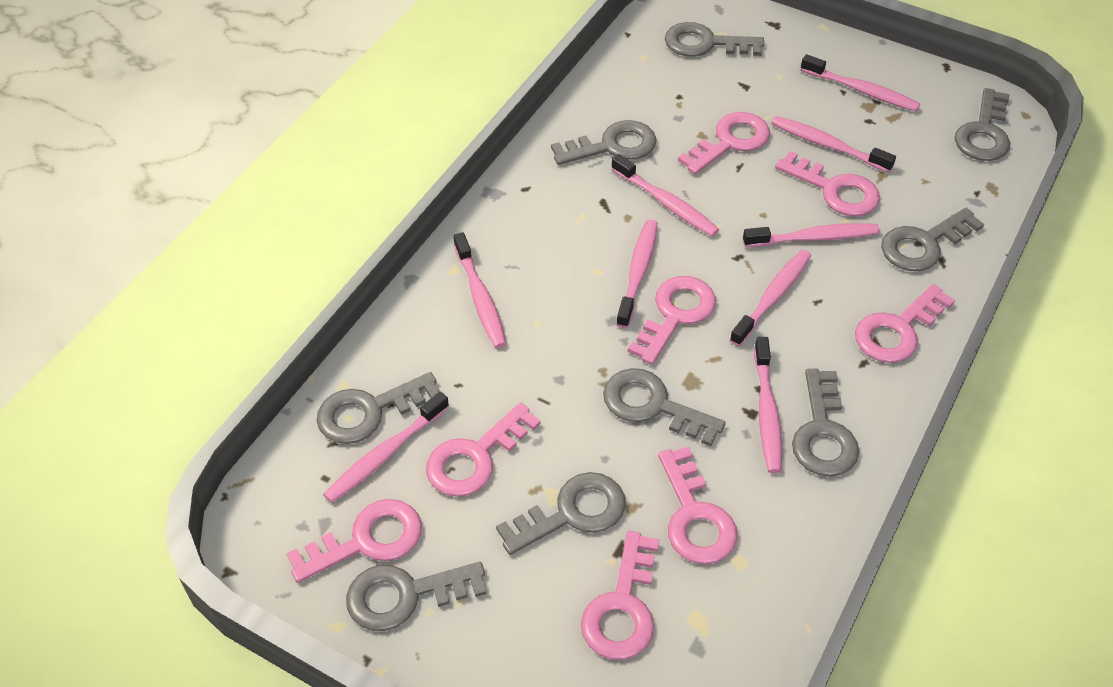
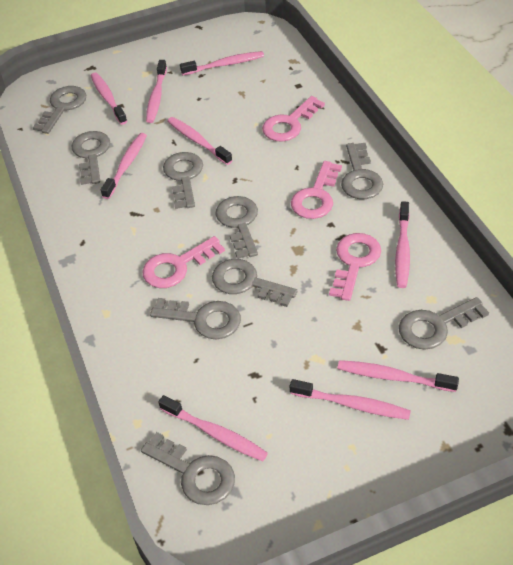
pink key: 8 -> 4

